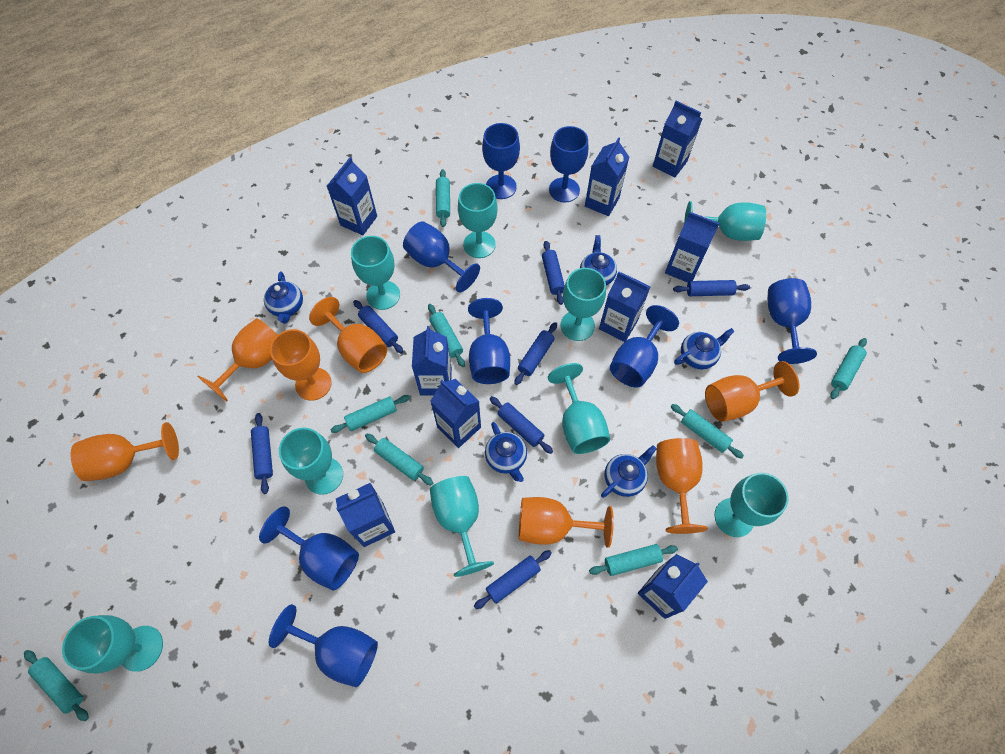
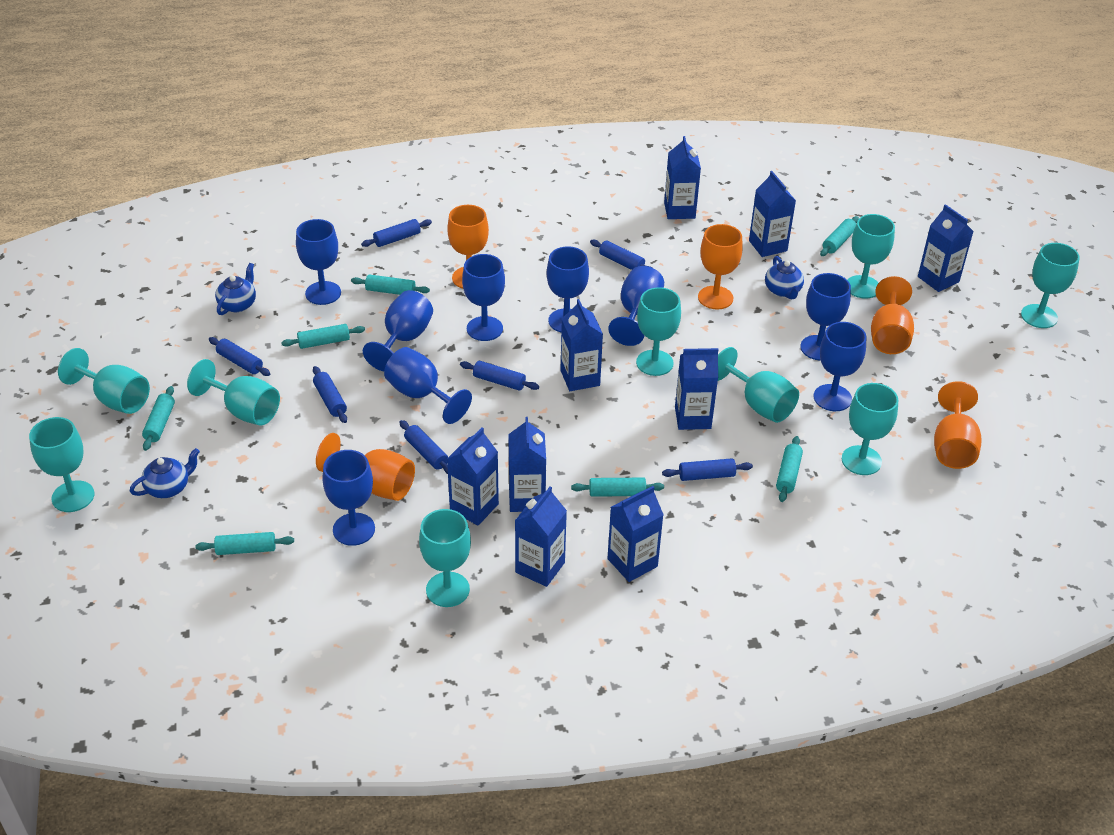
blue goblet: 8 -> 9
blue teapot: 5 -> 3
orange goblet: 7 -> 5
turquoise rolling pin: 8 -> 7

